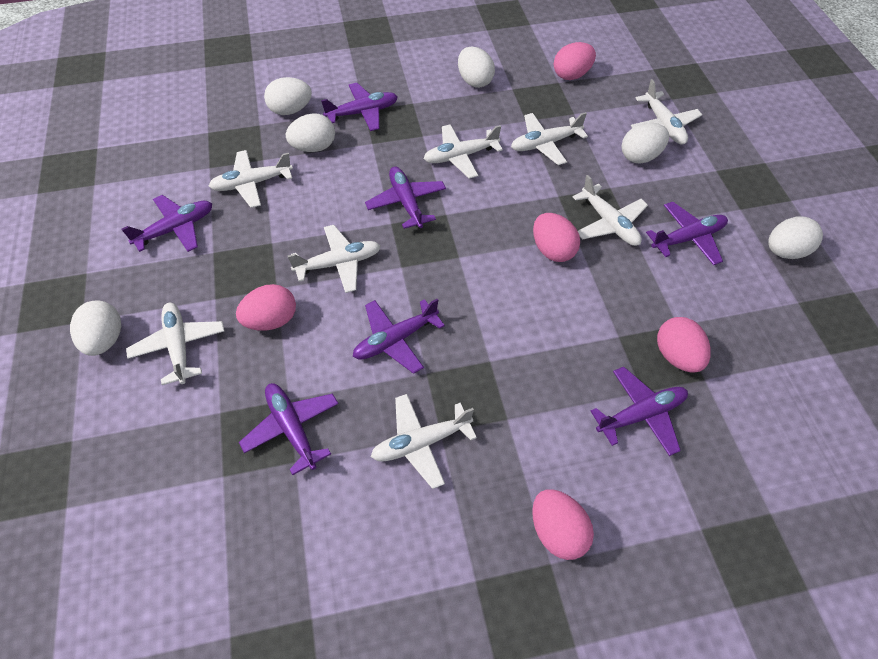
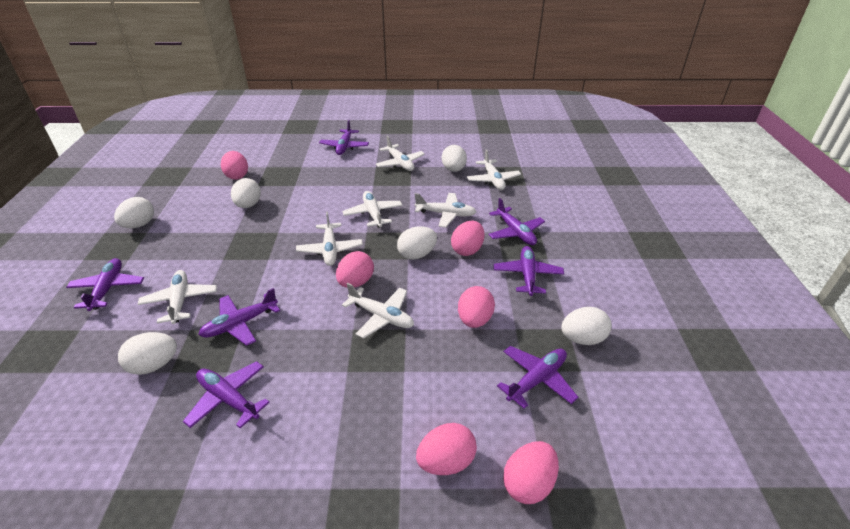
pink egg: 5 -> 6
white plane: 8 -> 7

